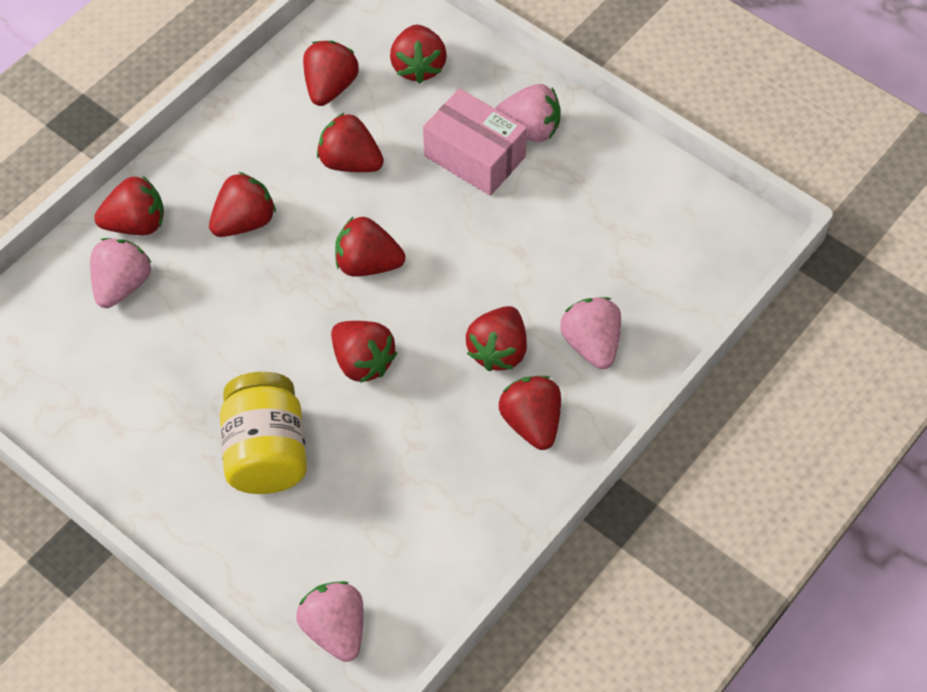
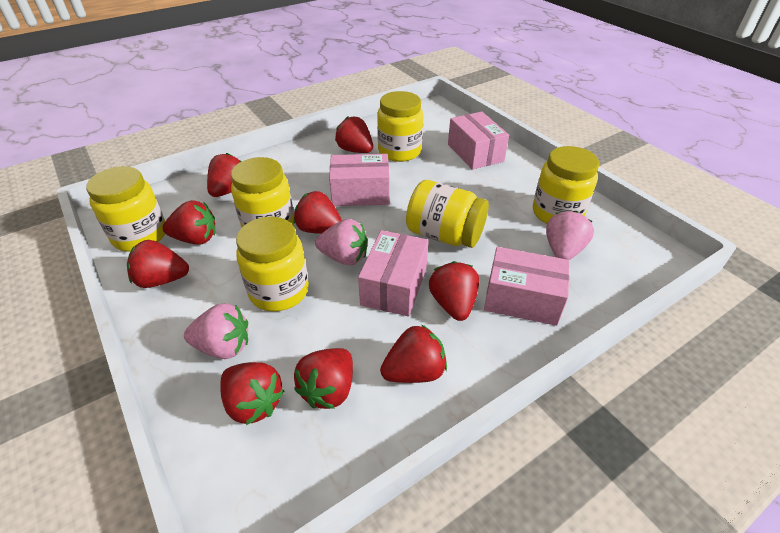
pink box: 1 -> 4
pink strawberry: 4 -> 3
yellow jar: 1 -> 6

